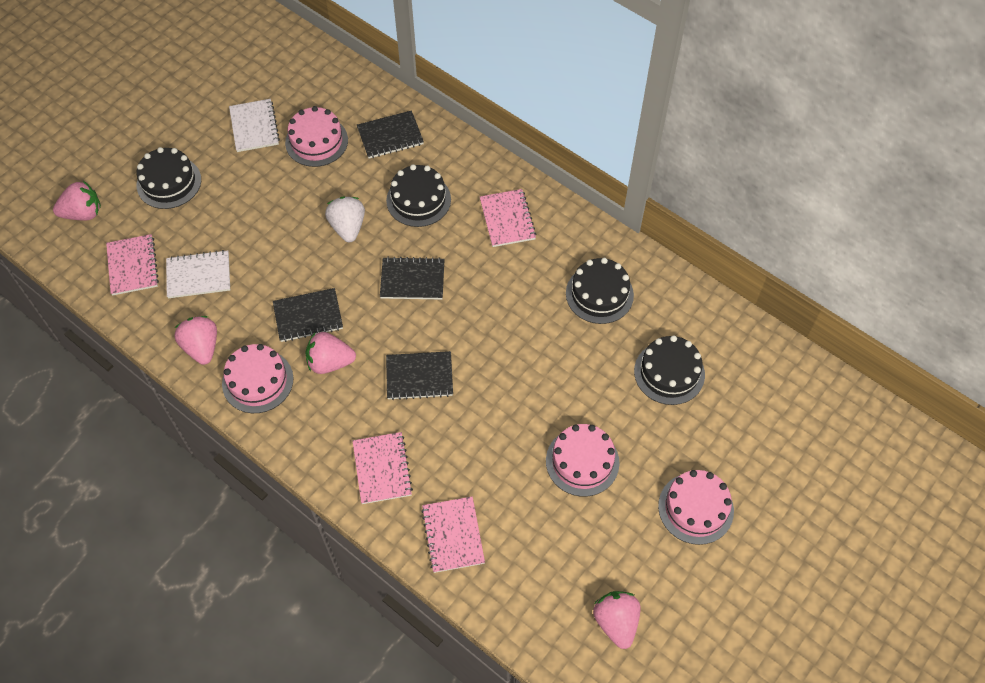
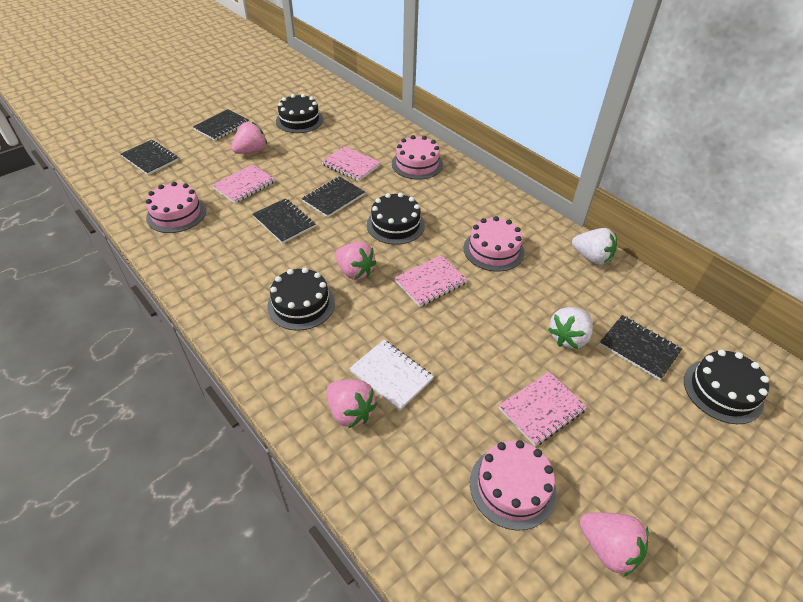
black notebook: 4 -> 5
white notebook: 2 -> 1
white strawberry: 1 -> 2

